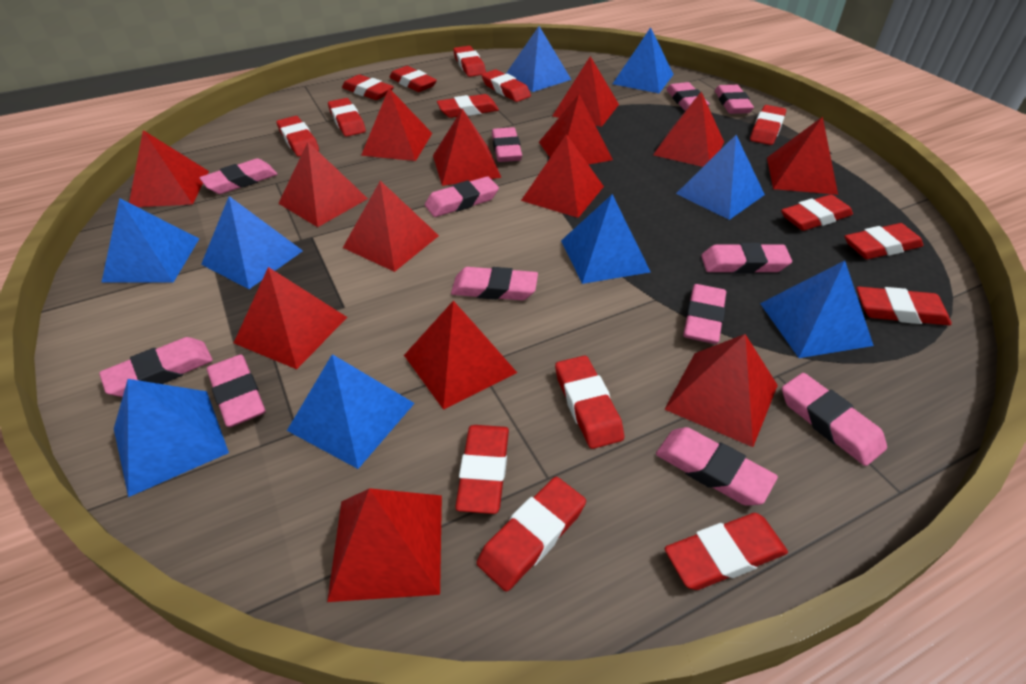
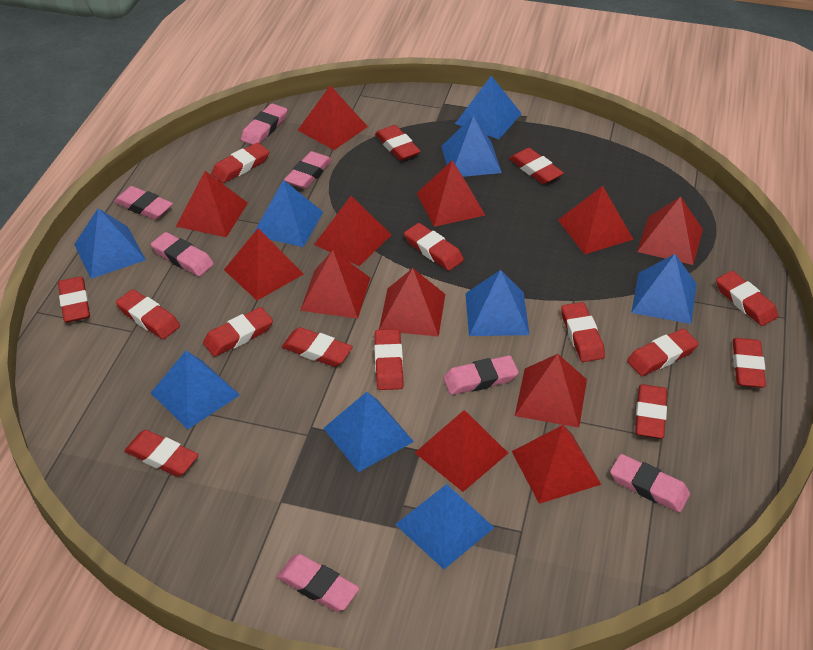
pink eraser: 12 -> 7
red pyramid: 14 -> 12

